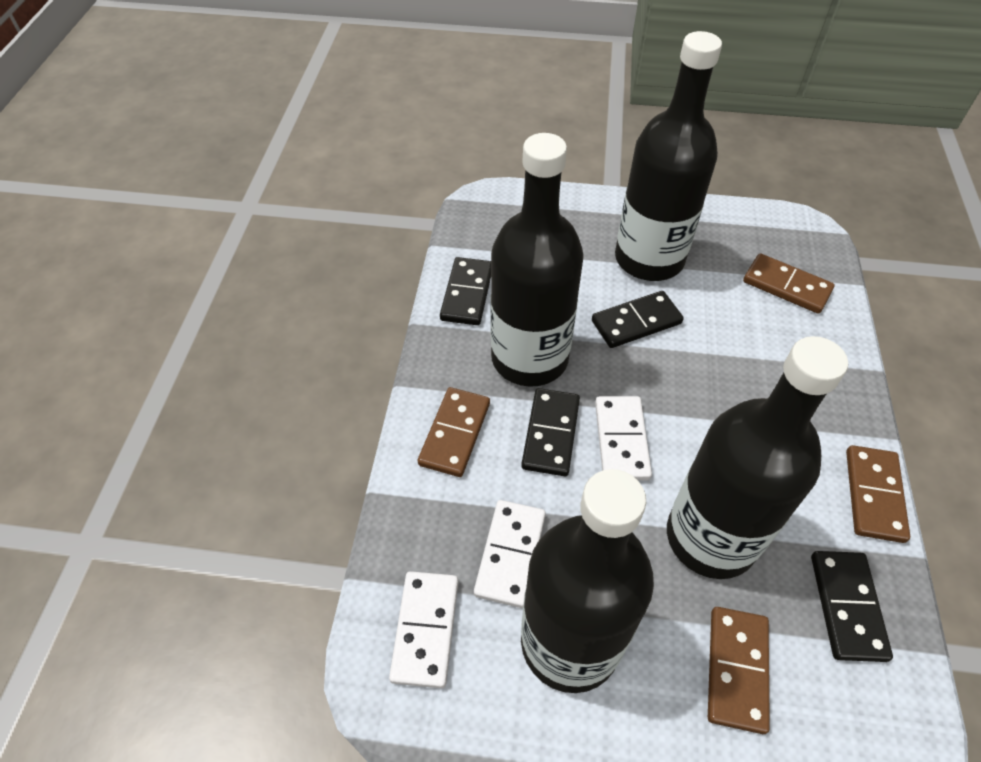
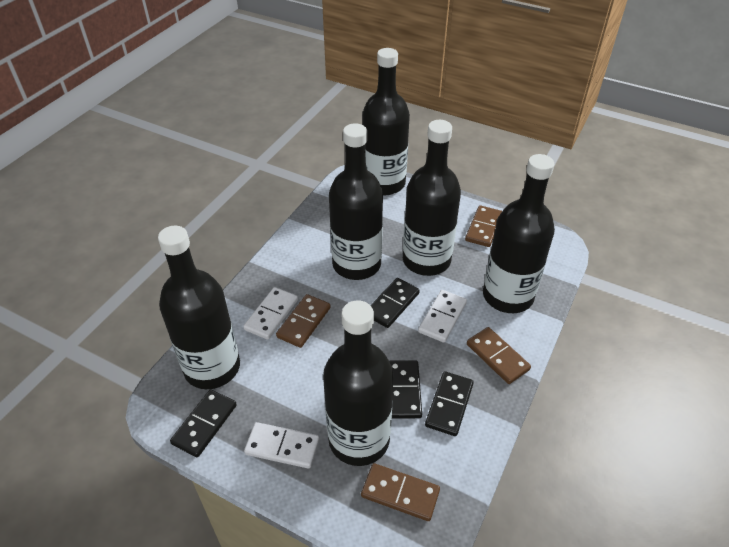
black bottle: 4 -> 6

